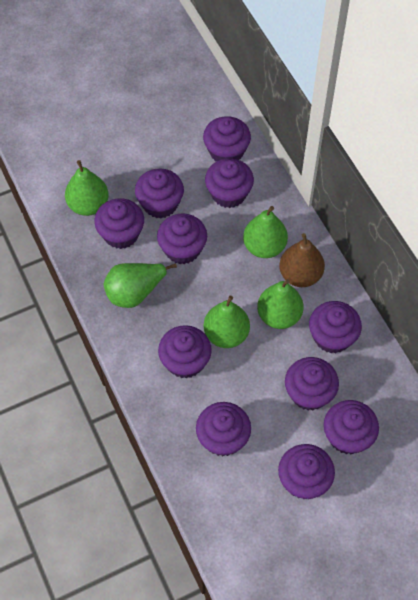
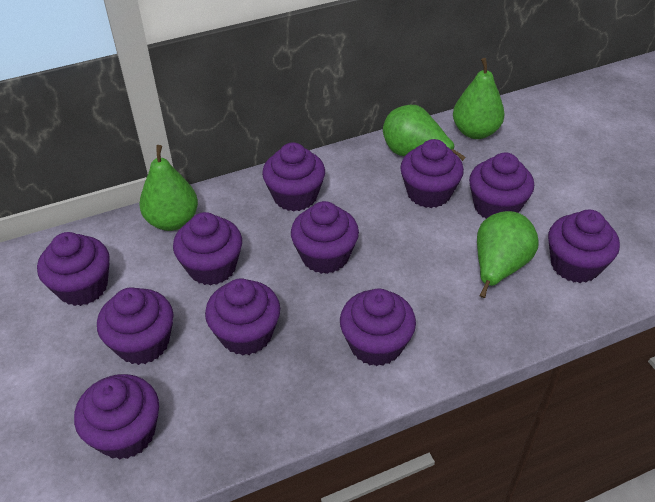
brown pear: 1 -> 0
green pear: 5 -> 4

